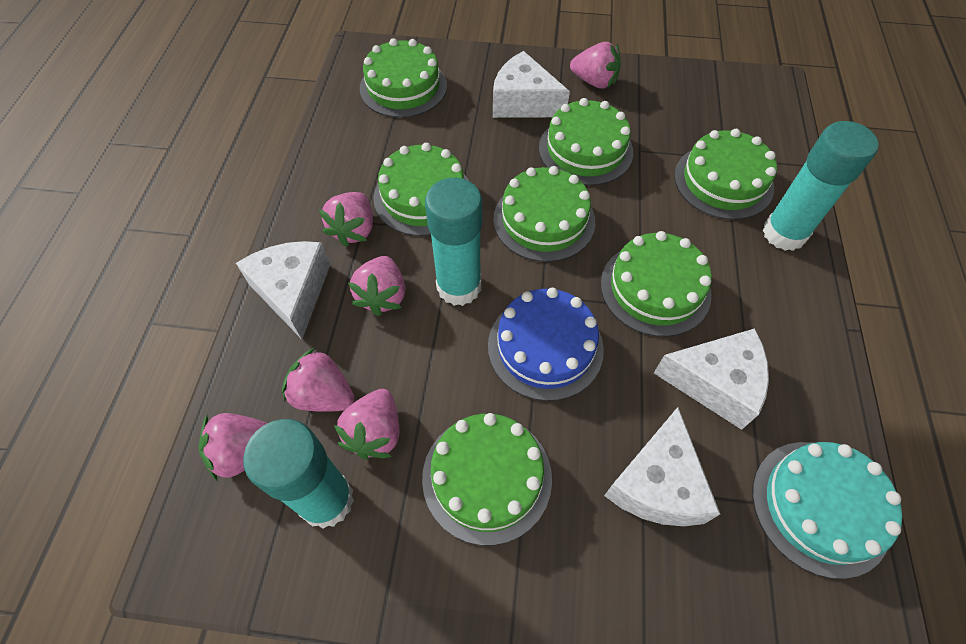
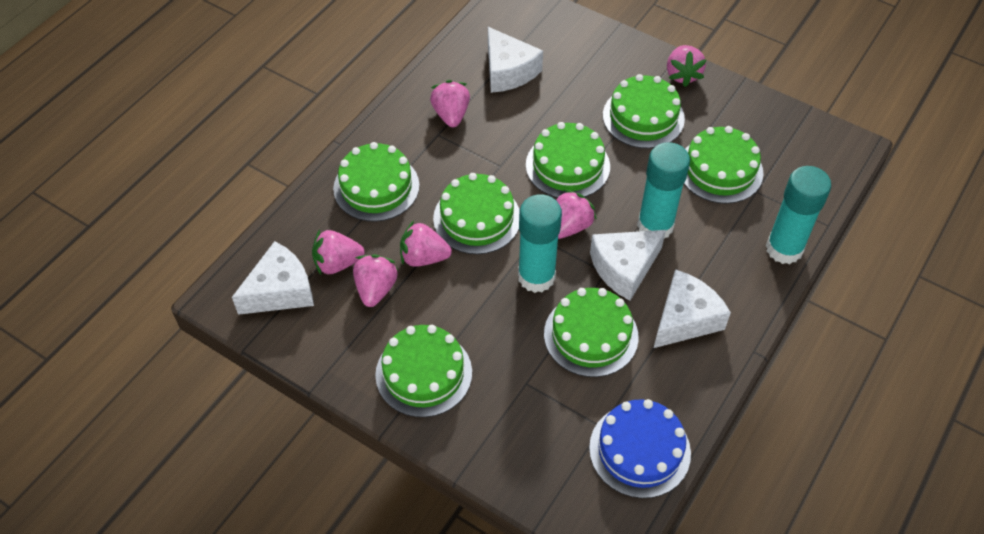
turquoise cake: 1 -> 0

